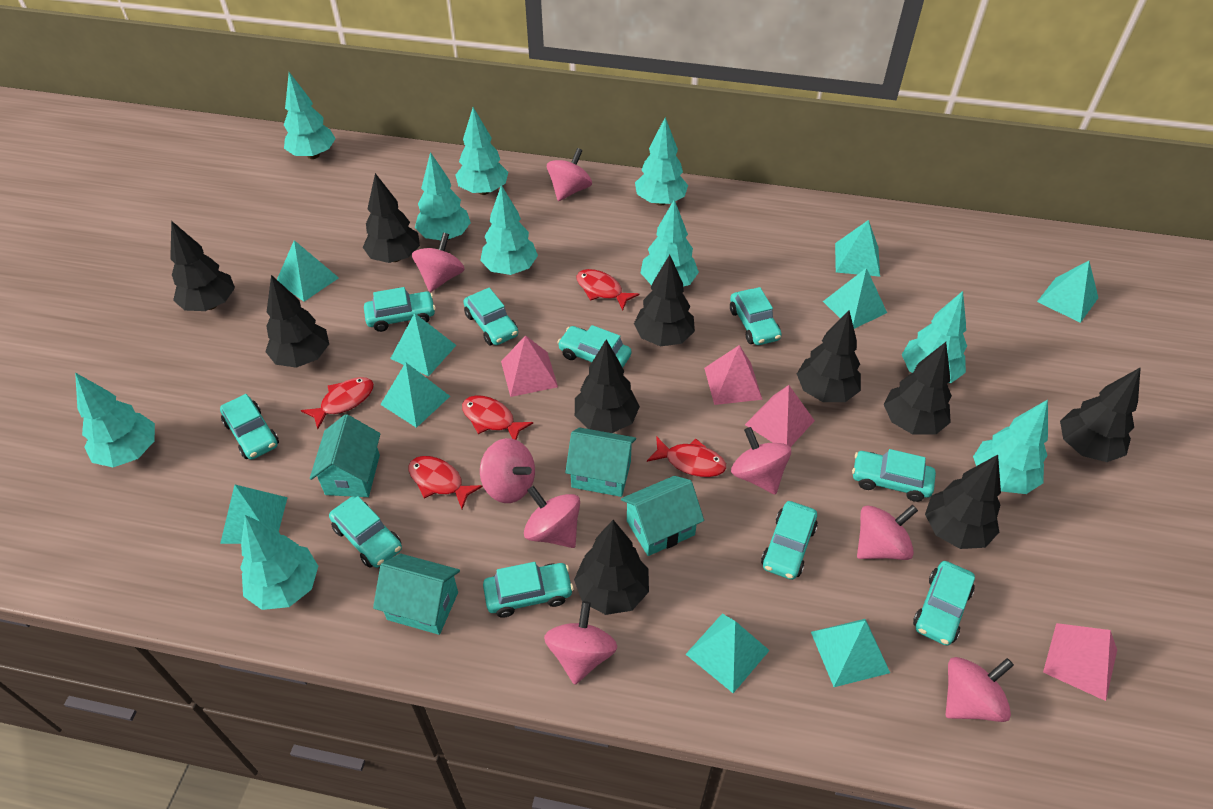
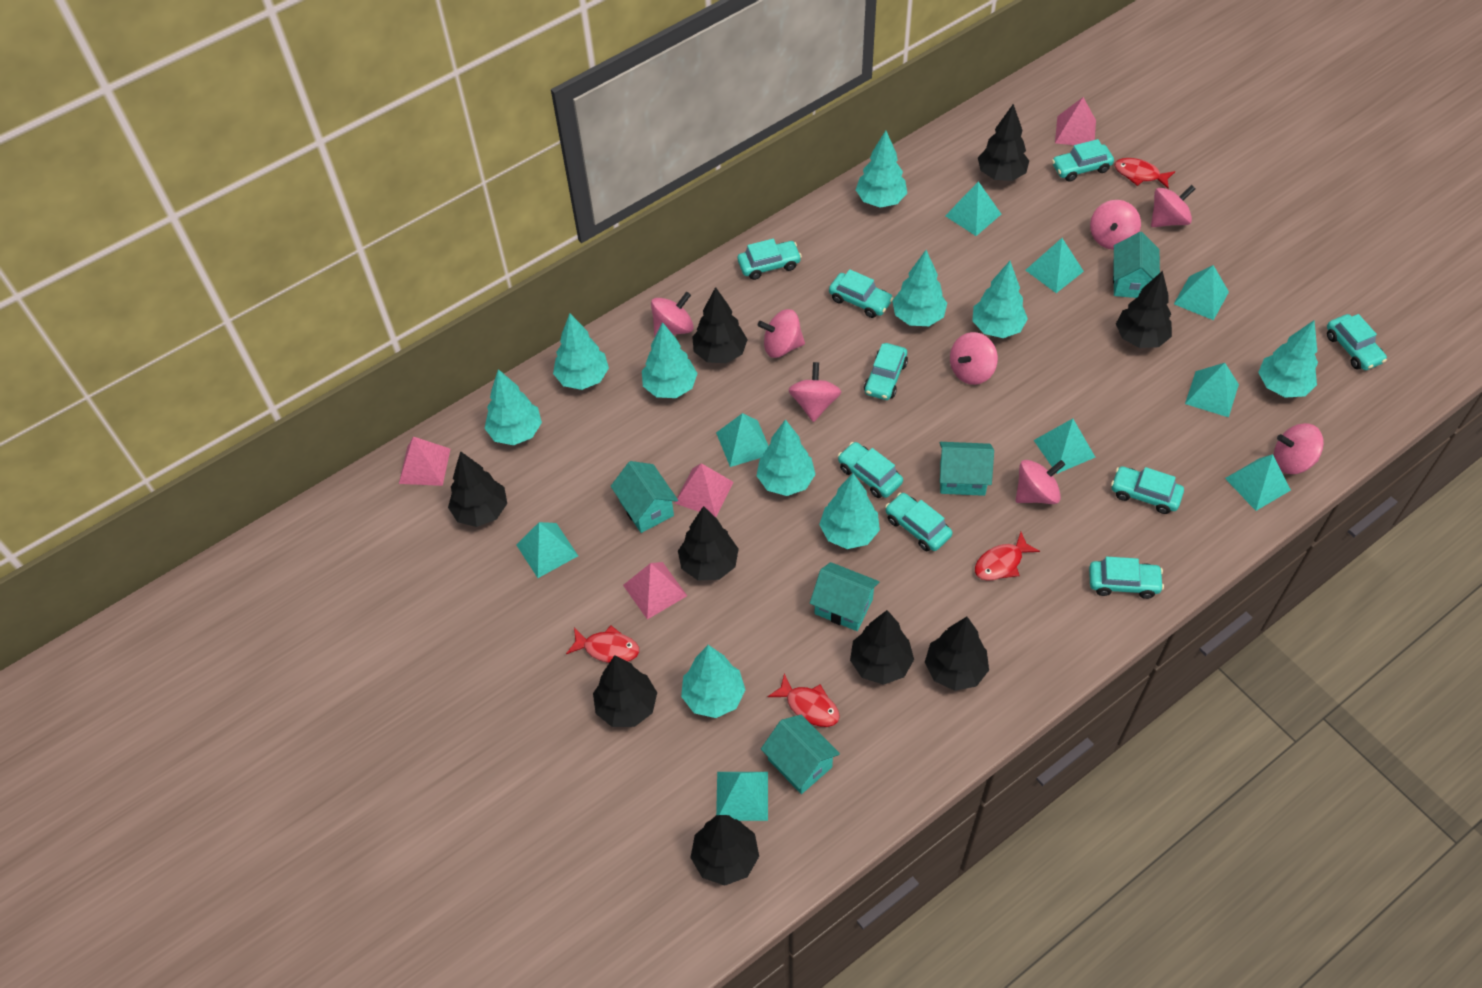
black tree: 10 -> 9
red fish: 5 -> 4
turquoise car: 10 -> 9
turquoise house: 4 -> 5

